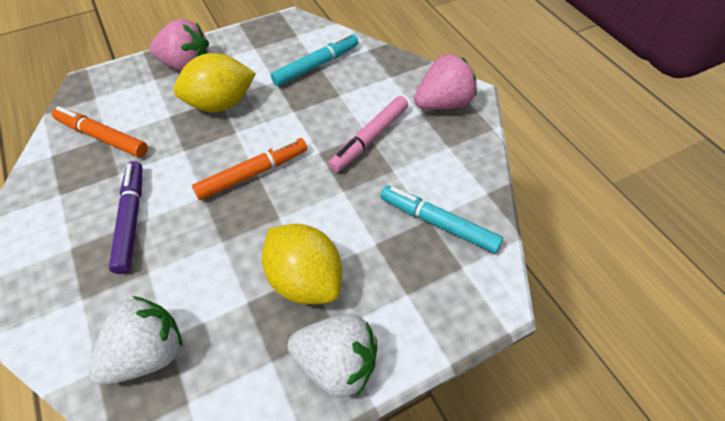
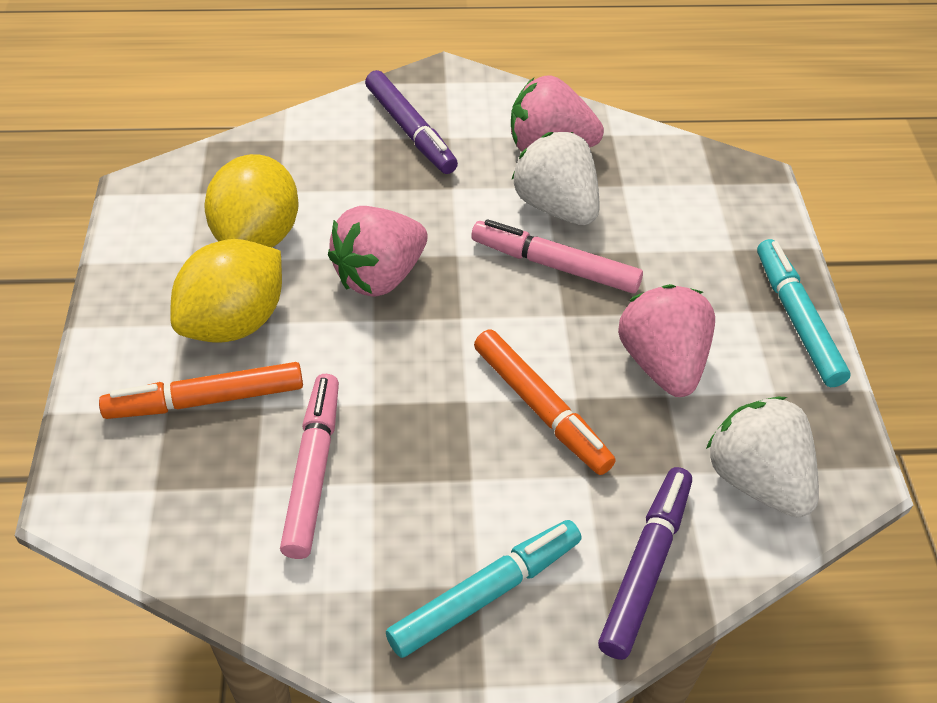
pink marker: 1 -> 2
pink strawberry: 2 -> 3
purple marker: 1 -> 2

